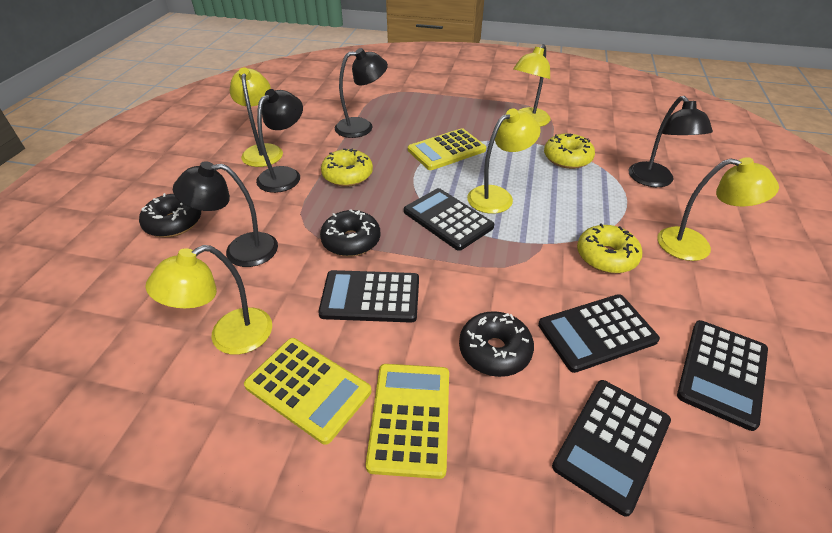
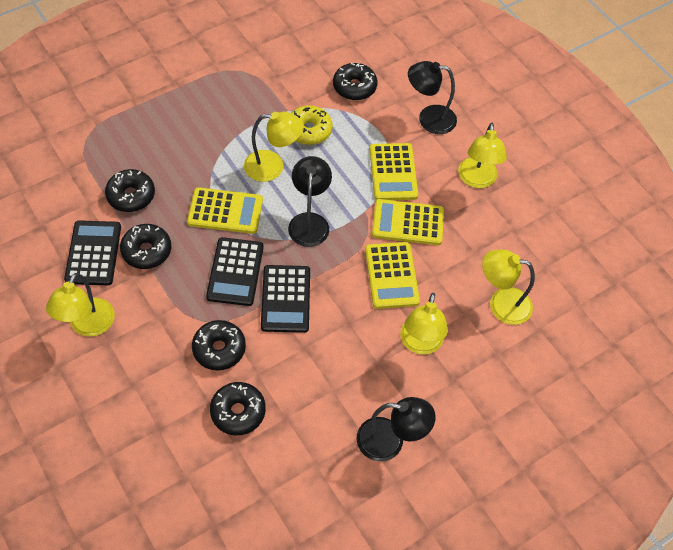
black calculator: 5 -> 3
black donut: 3 -> 5
black lamp: 4 -> 3
yellow calculator: 3 -> 4
yellow donut: 3 -> 1

